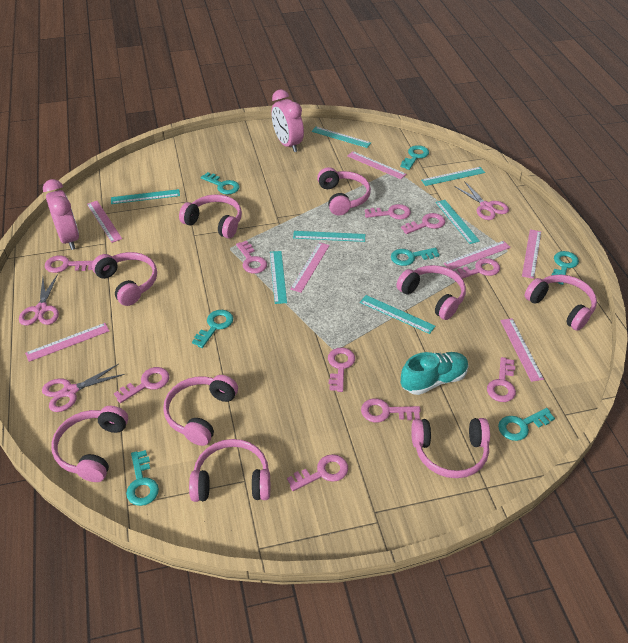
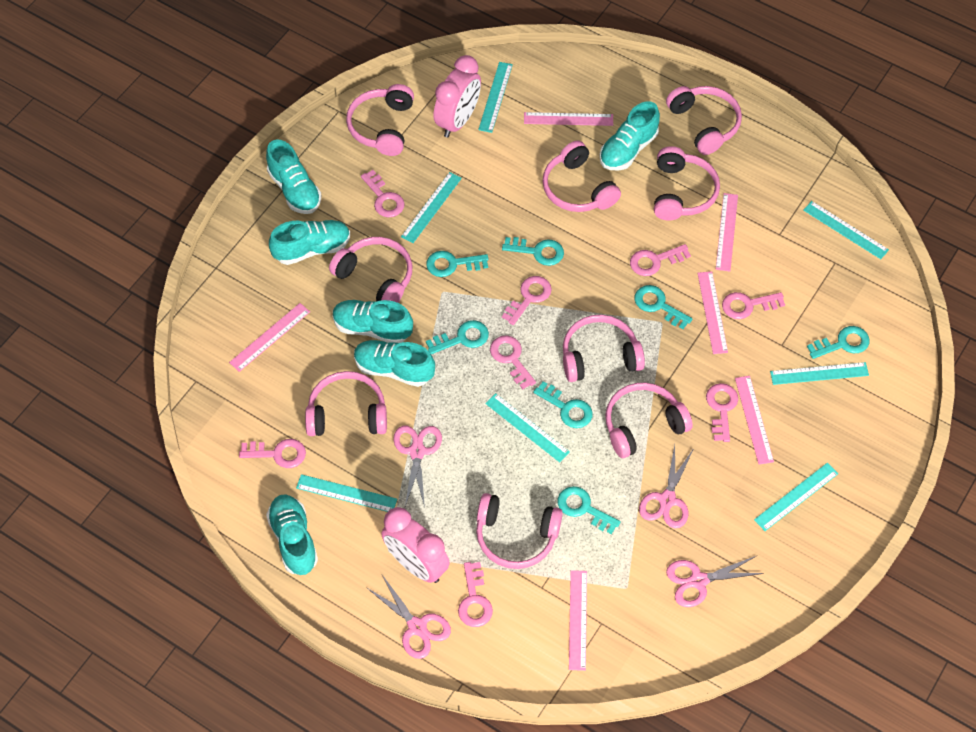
pink key: 10 -> 8
pink ruler: 7 -> 6
pink scissors: 3 -> 4
turquoise shoe: 1 -> 6

